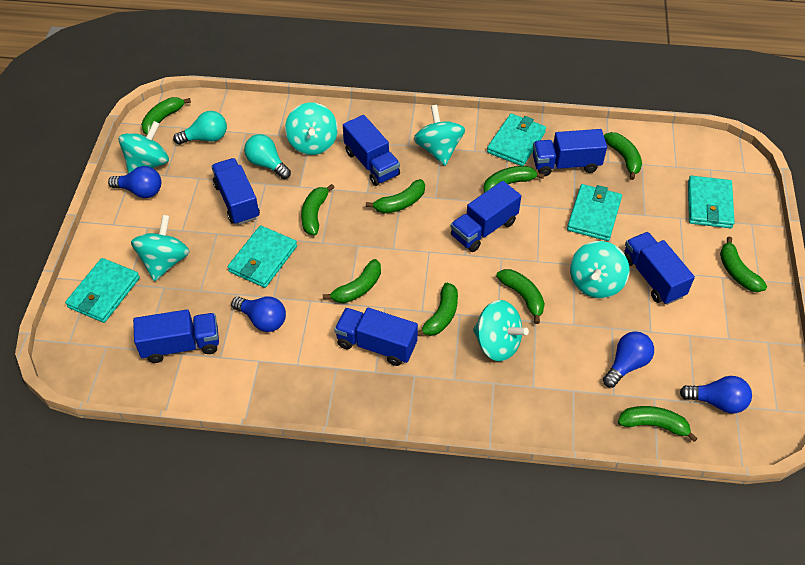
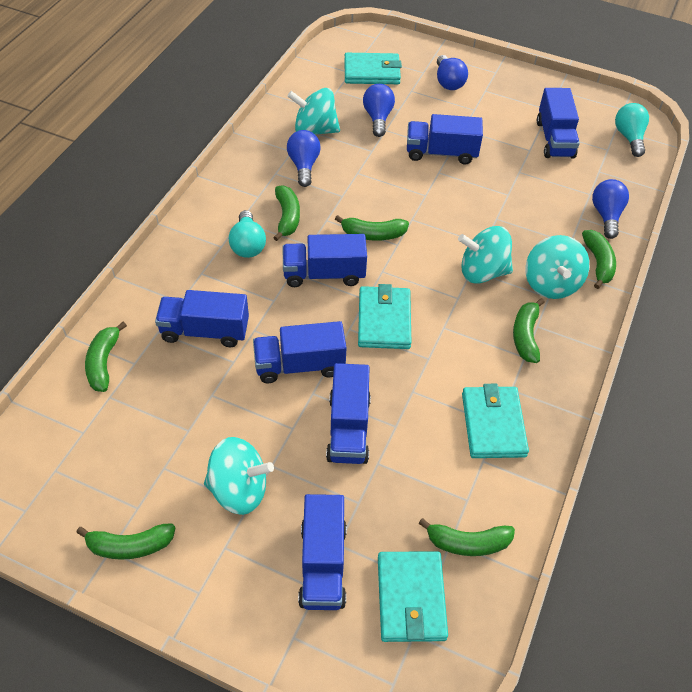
green banana: 10 -> 7
turquoise spinning top: 6 -> 4
turquoise wallet: 5 -> 4

